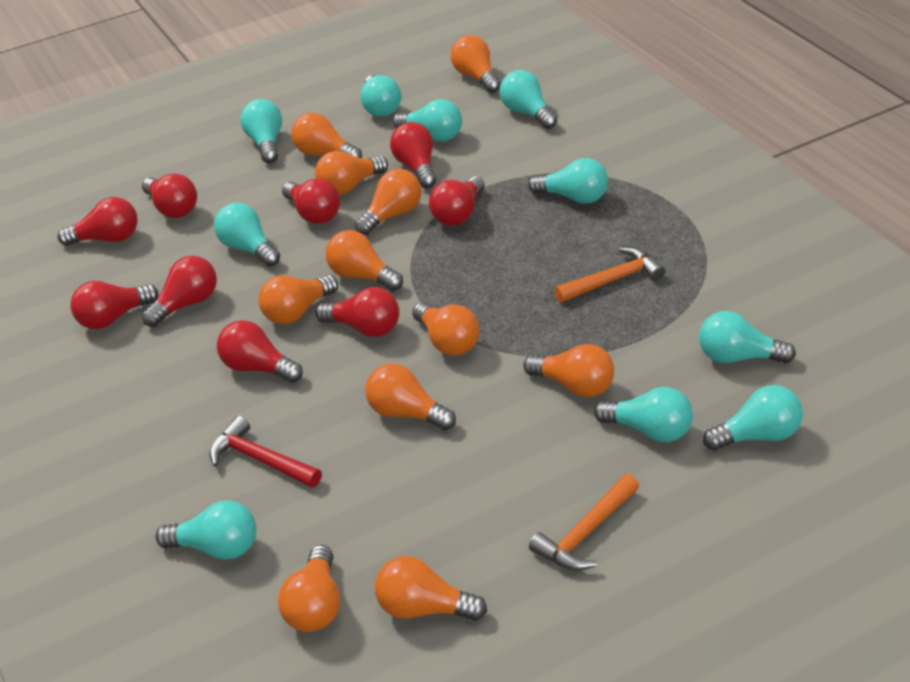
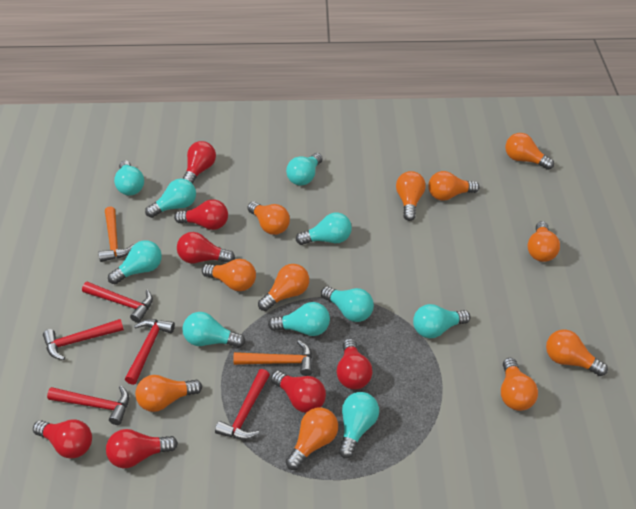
red hammer: 1 -> 5
red light bulb: 9 -> 7

